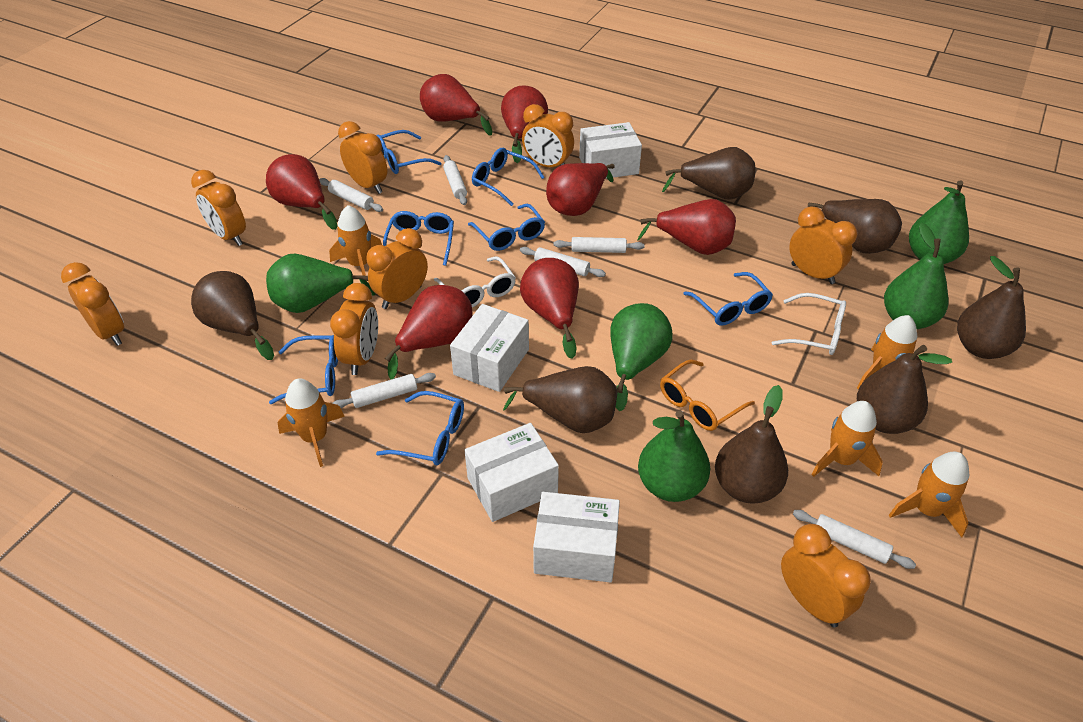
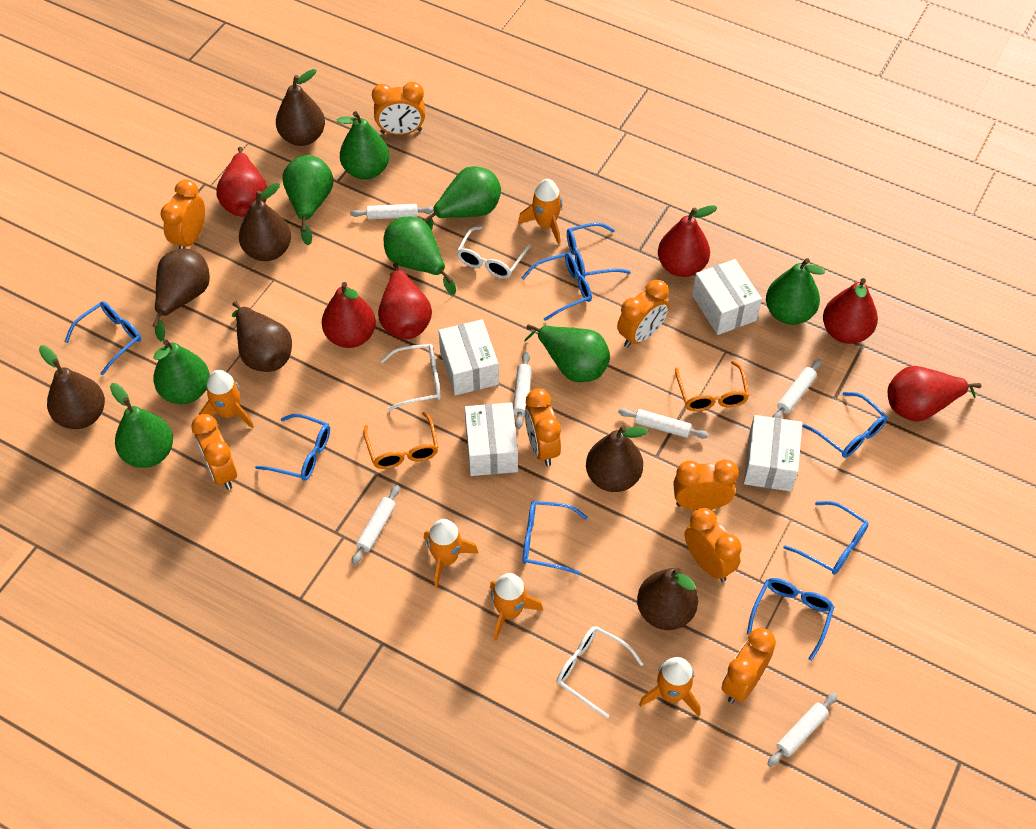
blue glasses: 7 -> 8
green pear: 5 -> 8
orange glasses: 1 -> 2
red pear: 7 -> 6
white glasses: 2 -> 3

